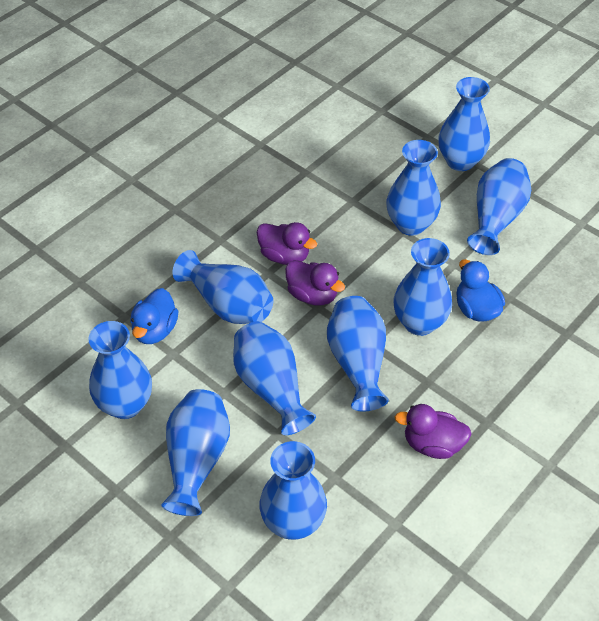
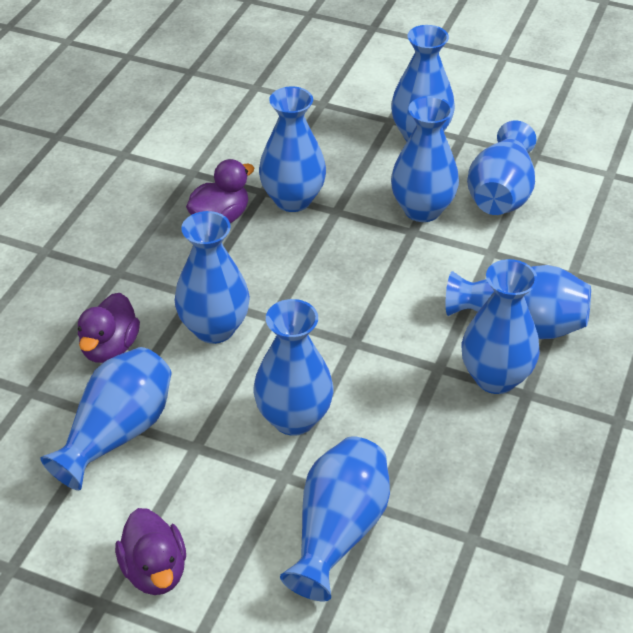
blue duck: 2 -> 0

